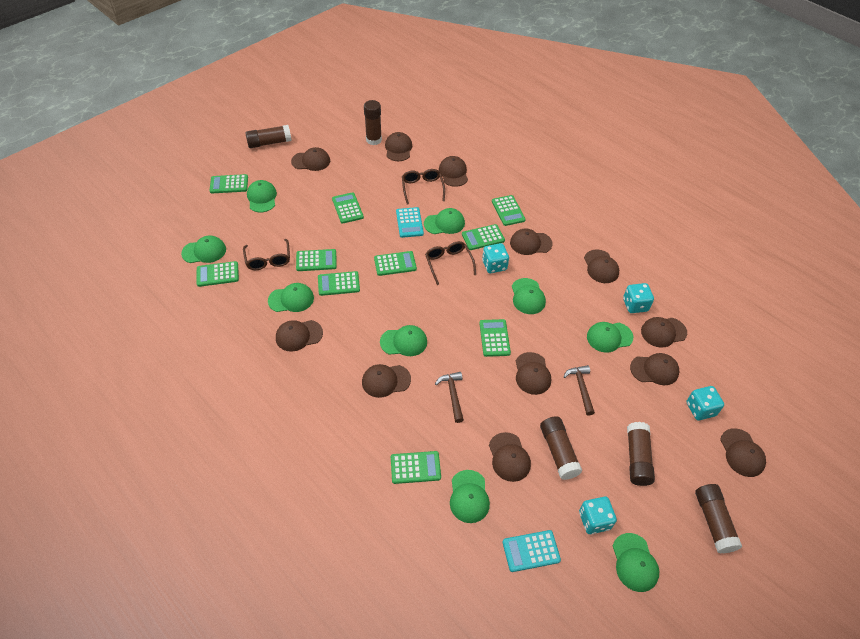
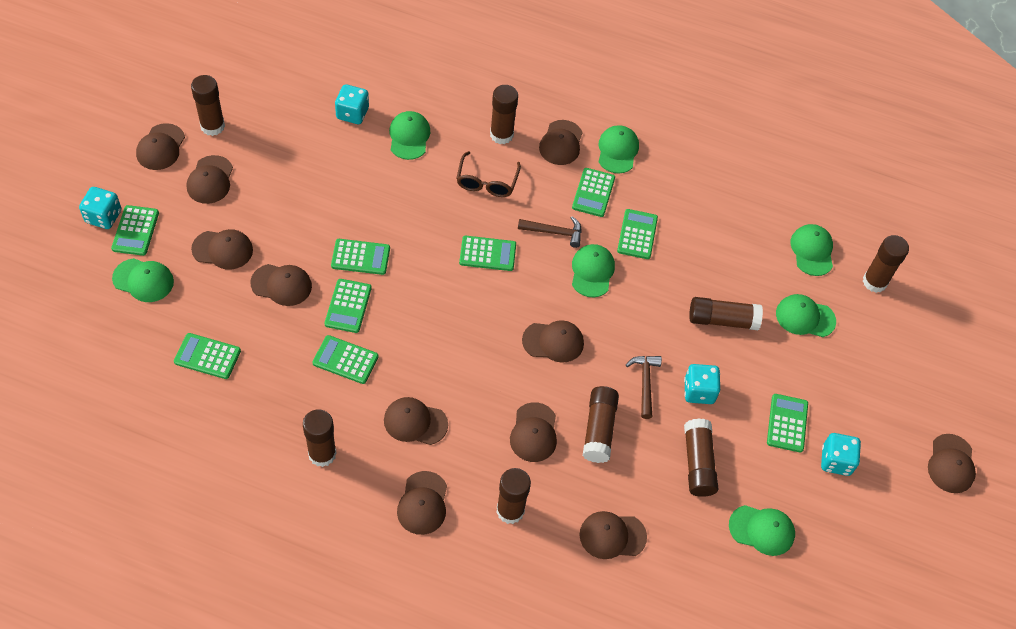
brown cap: 12 -> 11
brown glasses: 3 -> 1
brown glue stick: 5 -> 8
green calculator: 10 -> 9
green cap: 9 -> 7
turquoise calculator: 2 -> 0

